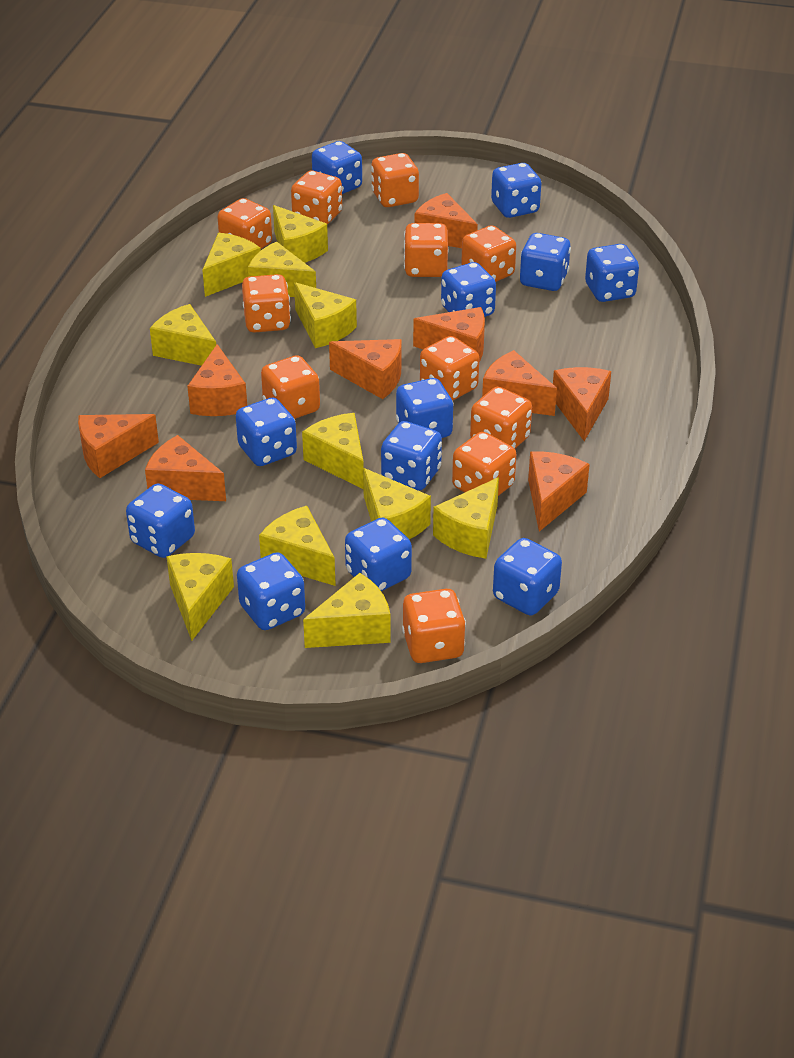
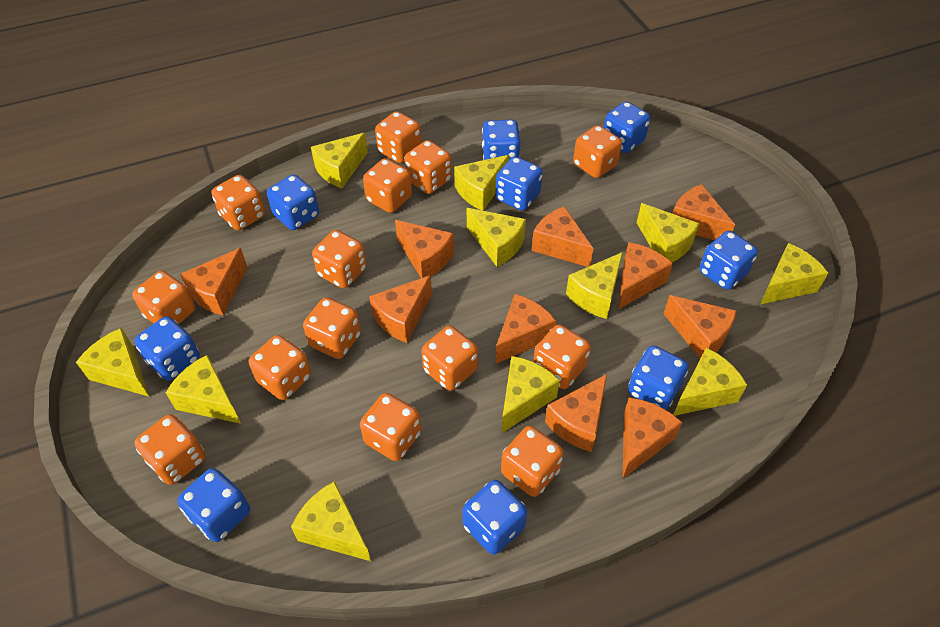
blue dice: 12 -> 9
orange cheese: 9 -> 10
orange dice: 11 -> 14

